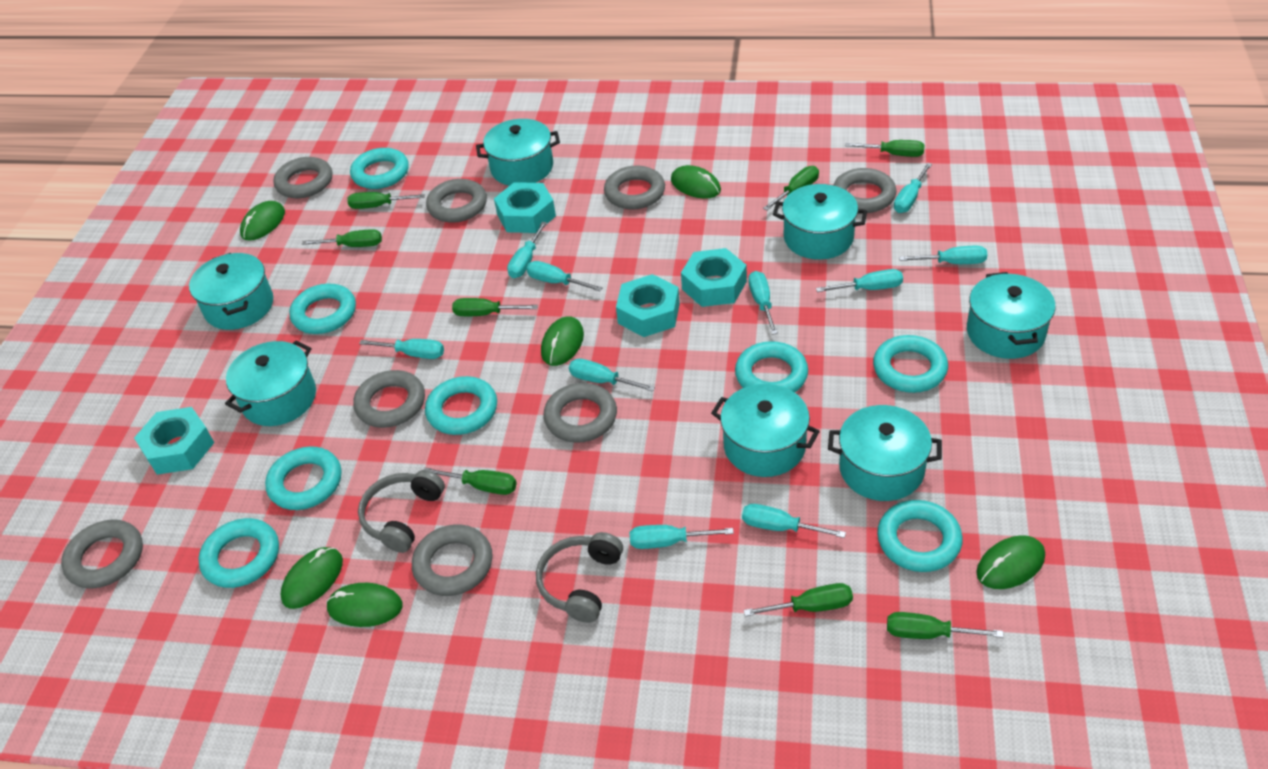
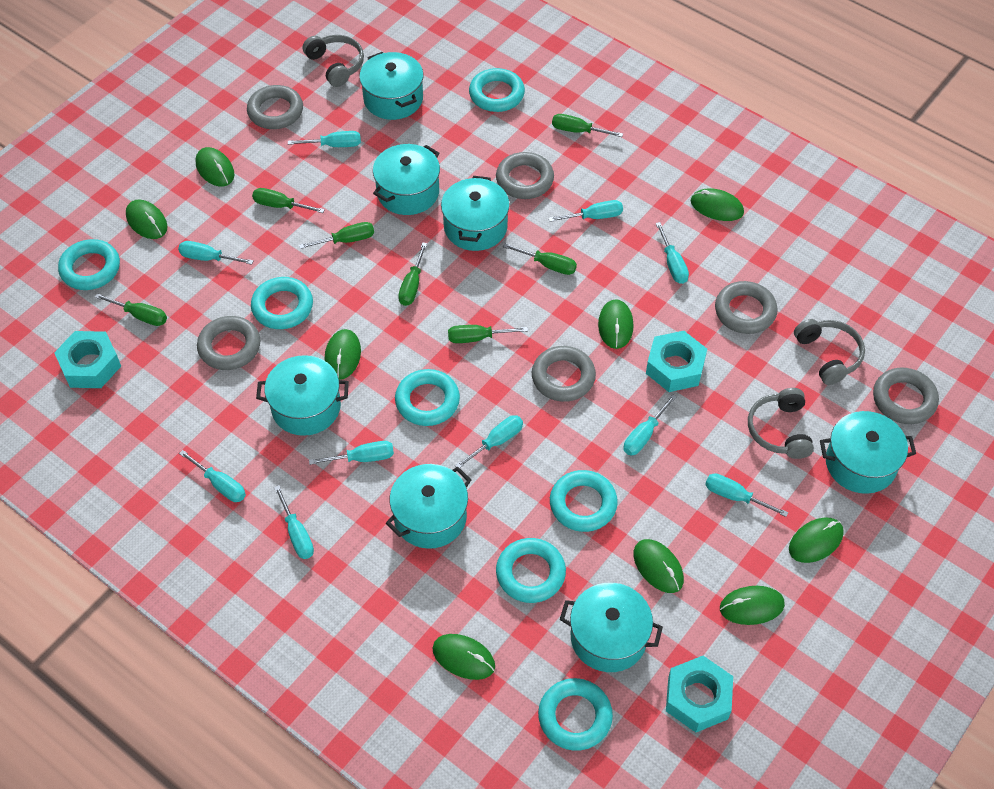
green mouse: 6 -> 9
green screwdriver: 8 -> 7
grey headphones: 2 -> 3
grey ring: 8 -> 6
turquoise nut: 4 -> 3
turquoise ring: 8 -> 7

